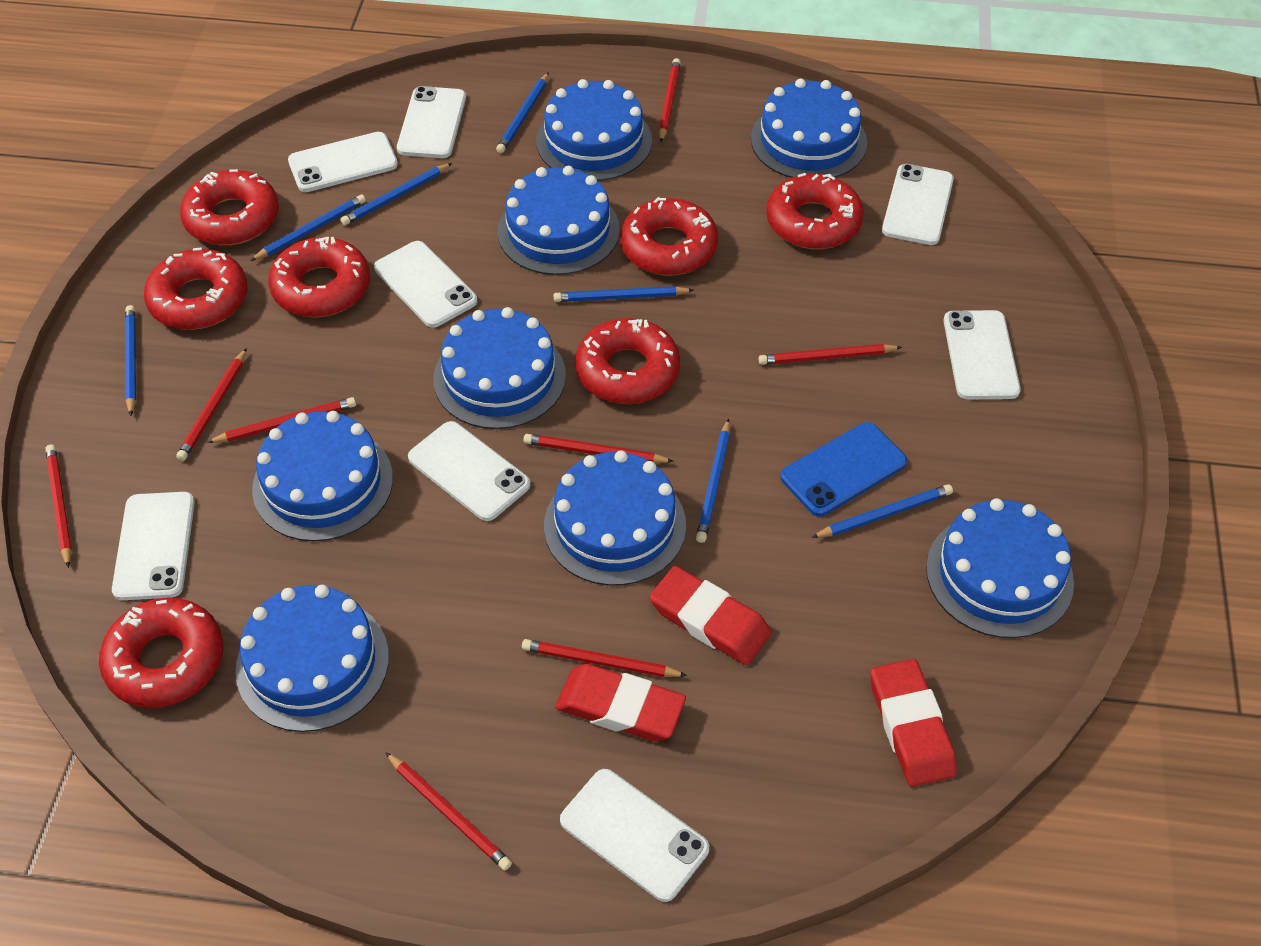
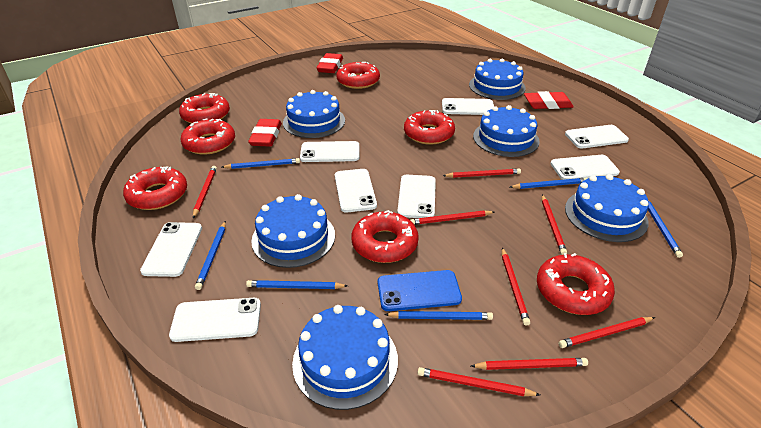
blue cake: 8 -> 6
blue pencil: 7 -> 6

